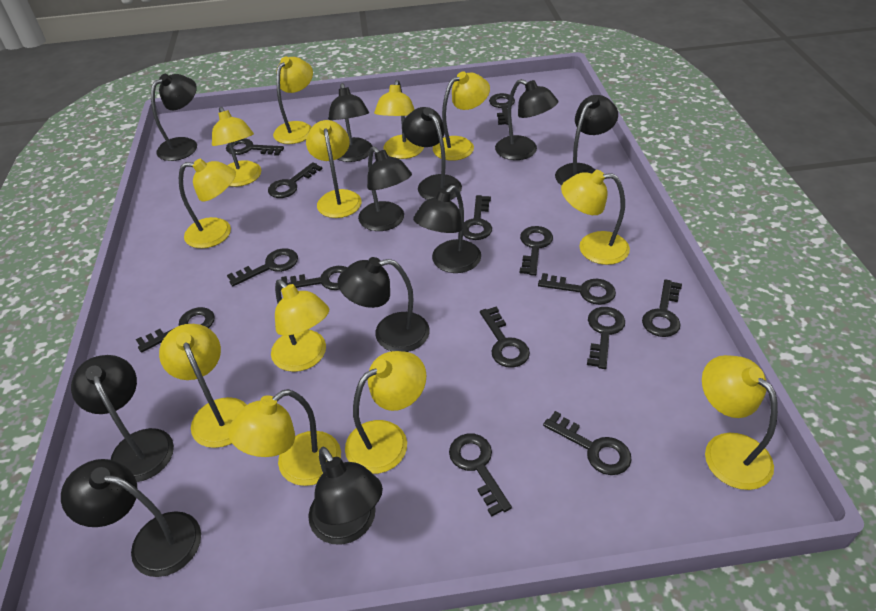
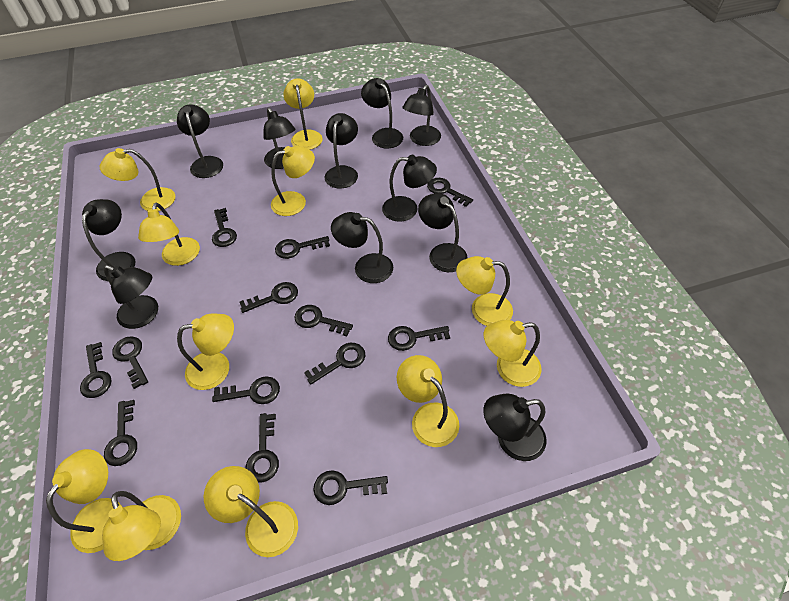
black key: 14 -> 13
yellow lamp: 12 -> 11

